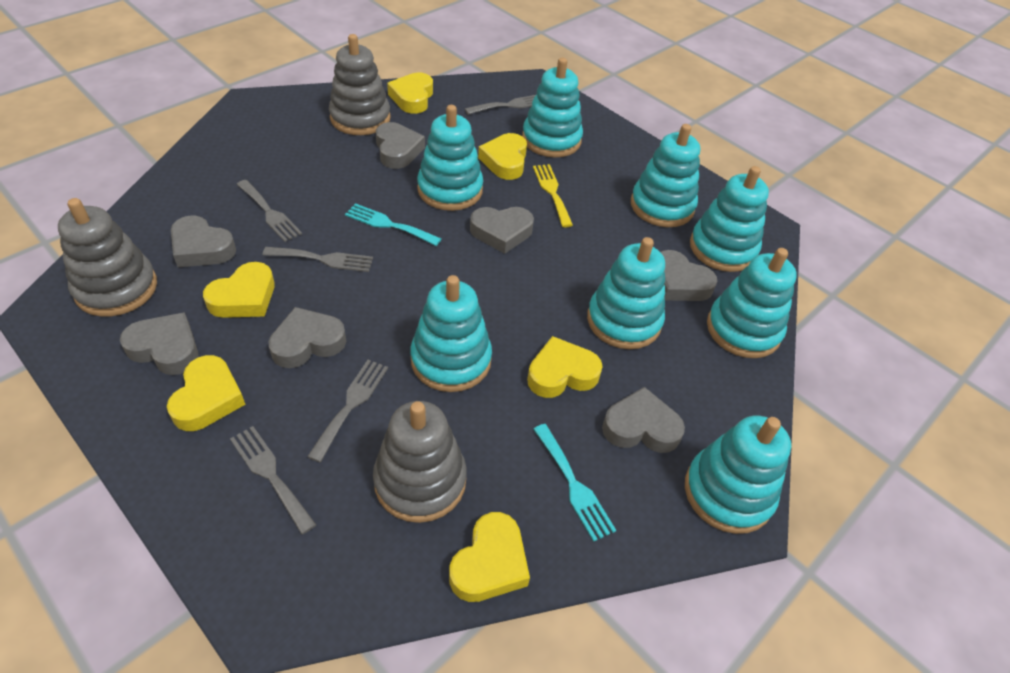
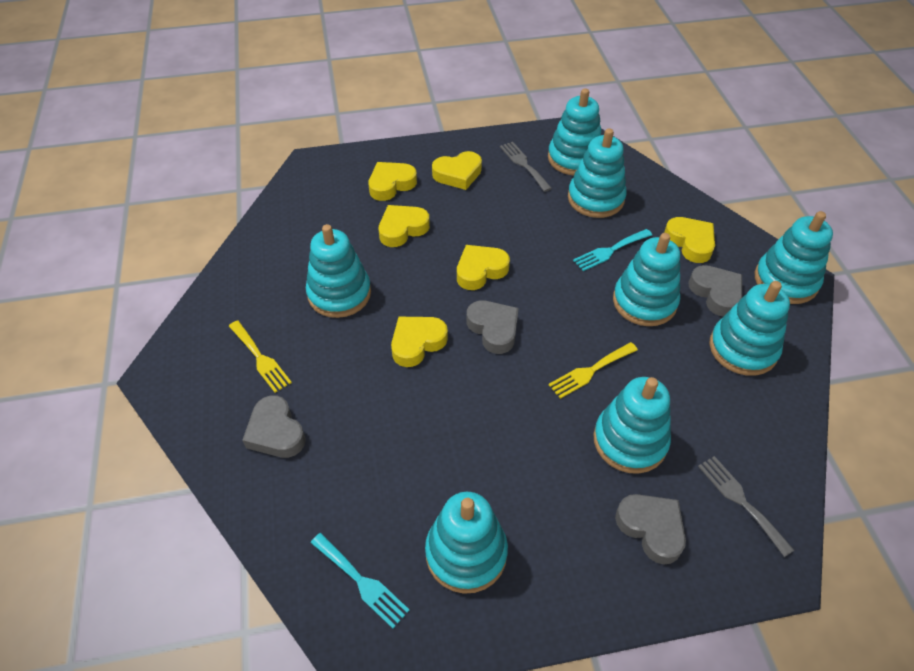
grey fork: 5 -> 2
grey heart: 7 -> 4
grey stacking toy: 3 -> 0
yellow fork: 1 -> 2

